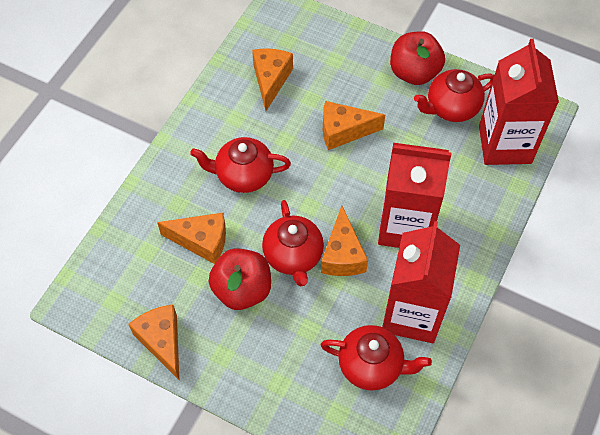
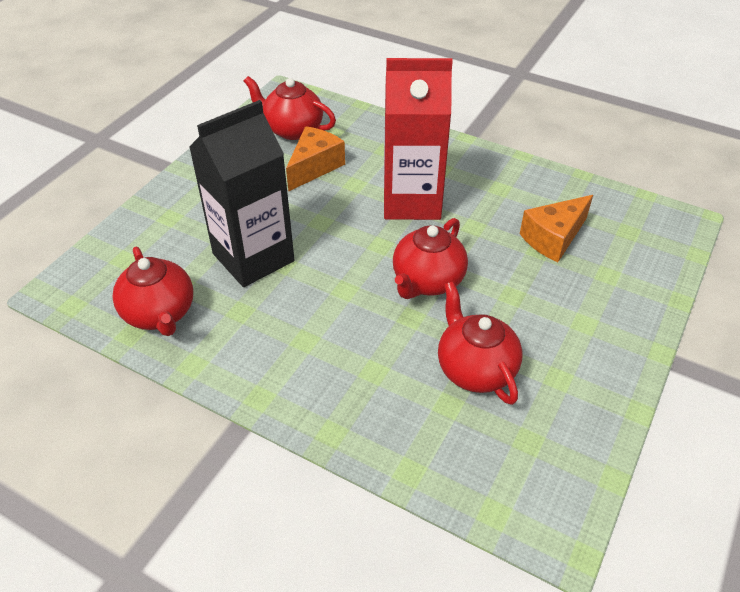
black carton: 0 -> 1
orange cheese: 5 -> 2
red apple: 2 -> 0
red carton: 3 -> 1

